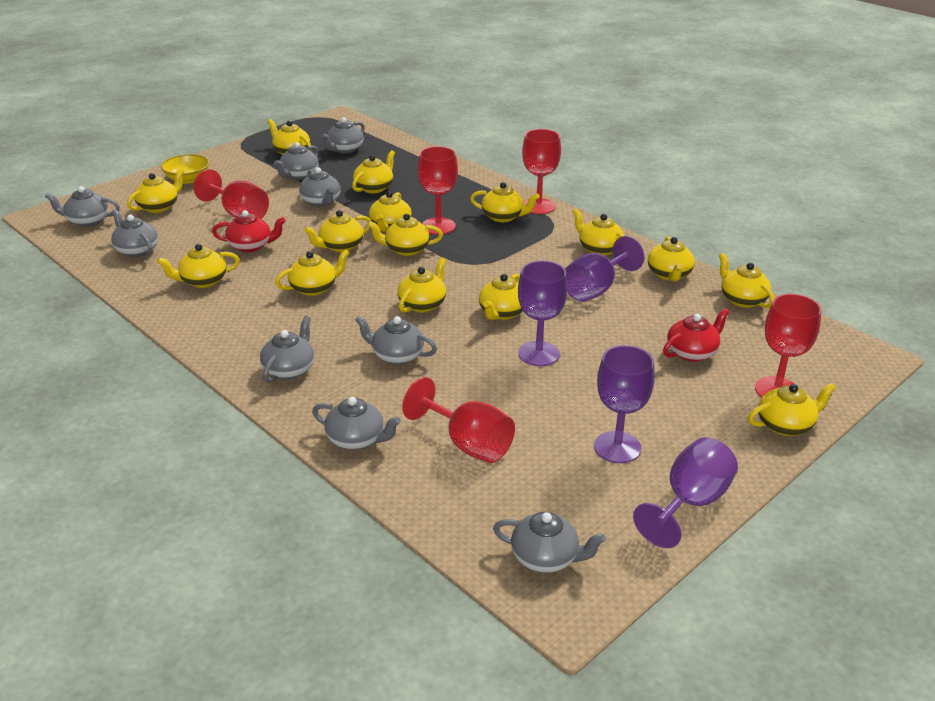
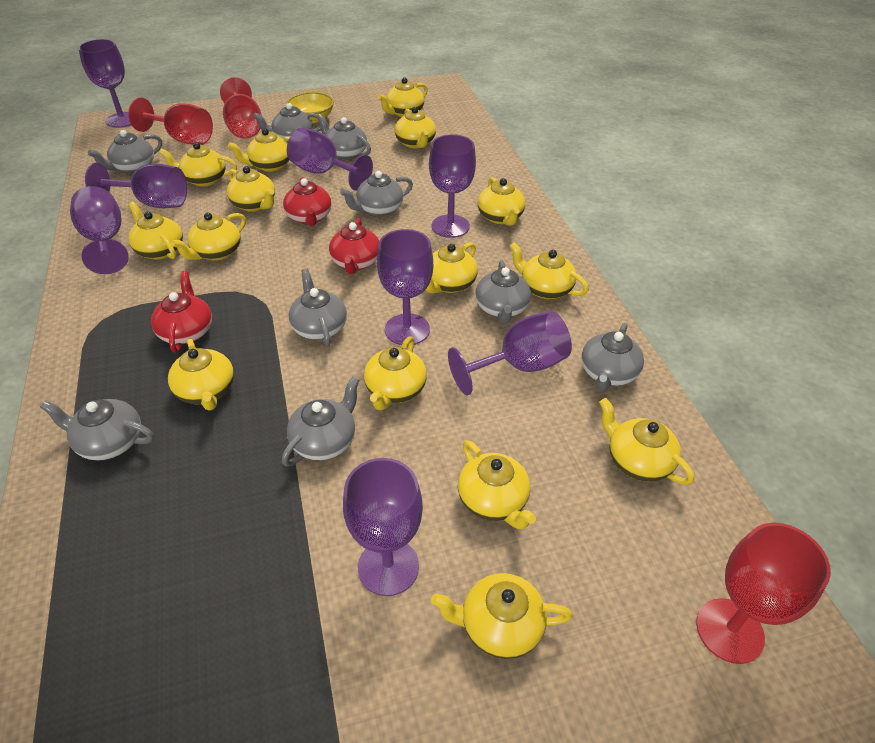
purple goblet: 4 -> 8
red goblet: 5 -> 3
red teapot: 2 -> 3

